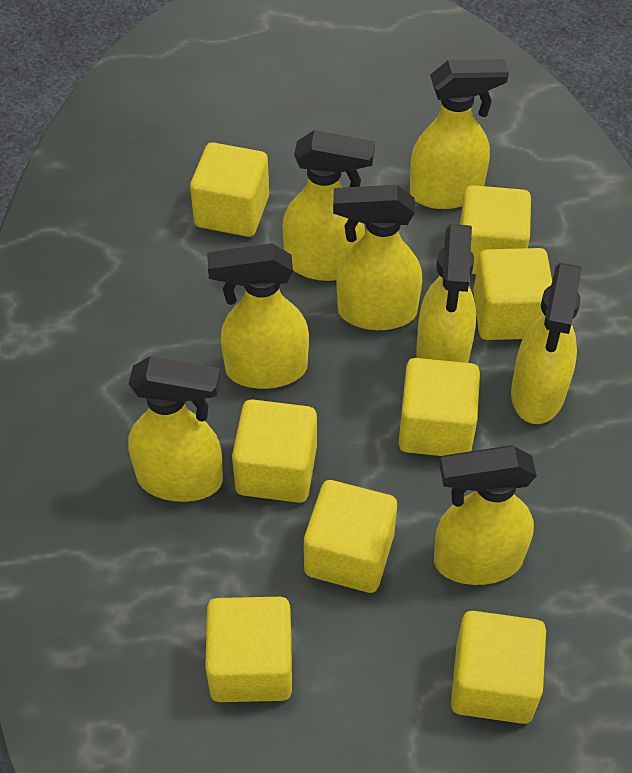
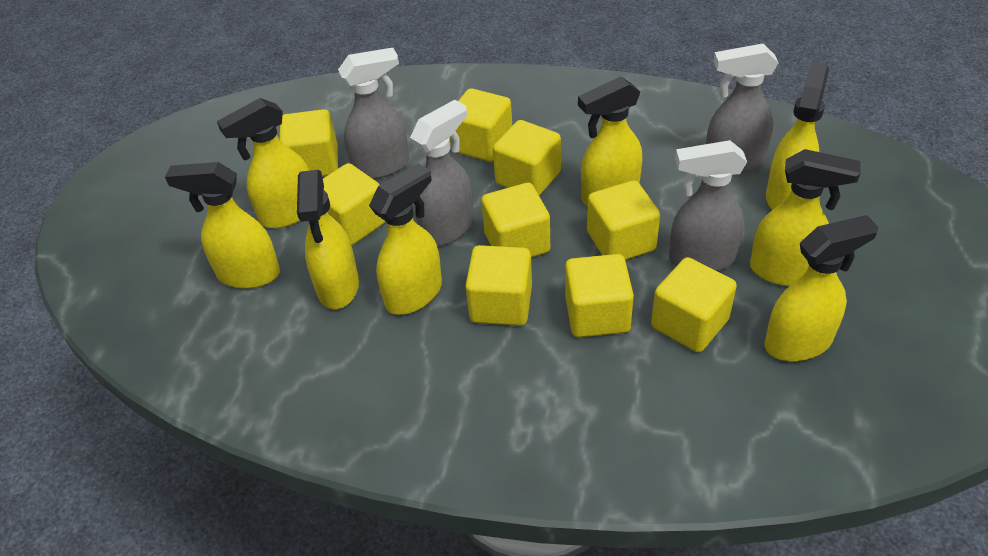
grey spray bottle: 0 -> 4
yellow cube: 8 -> 9

